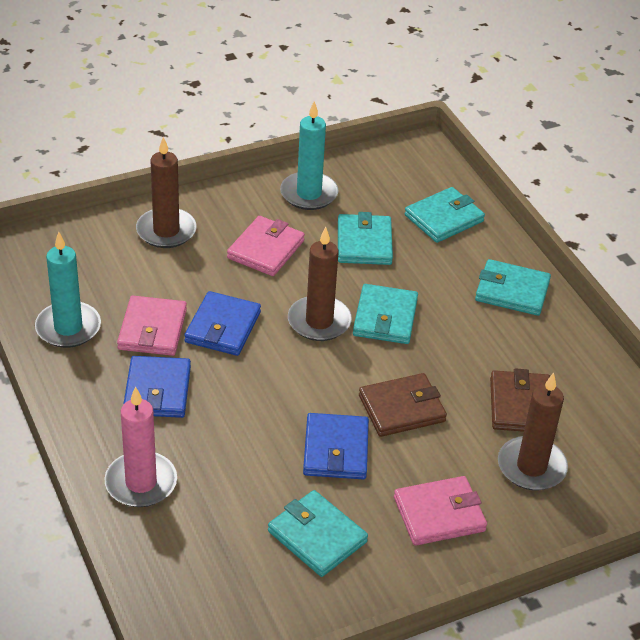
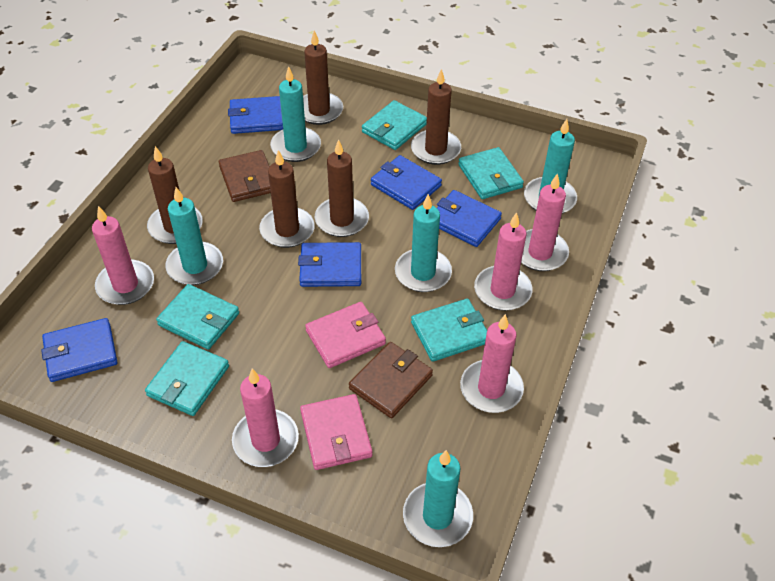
blue wallet: 3 -> 5
brown candle: 3 -> 5
pink candle: 1 -> 5
pink wallet: 3 -> 2
turquoise candle: 2 -> 5

